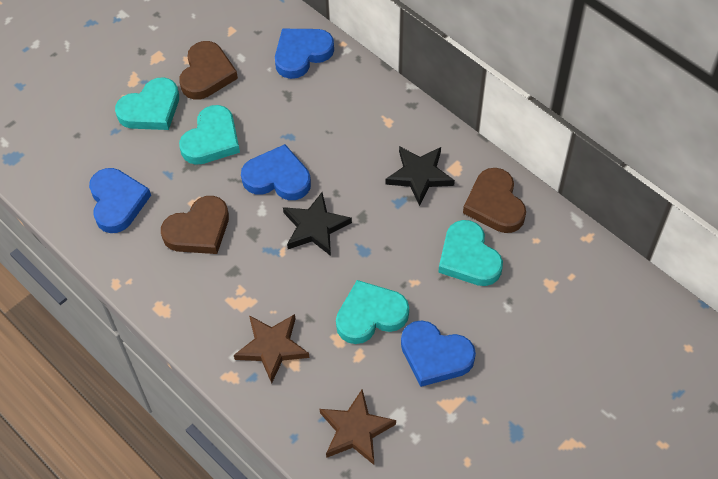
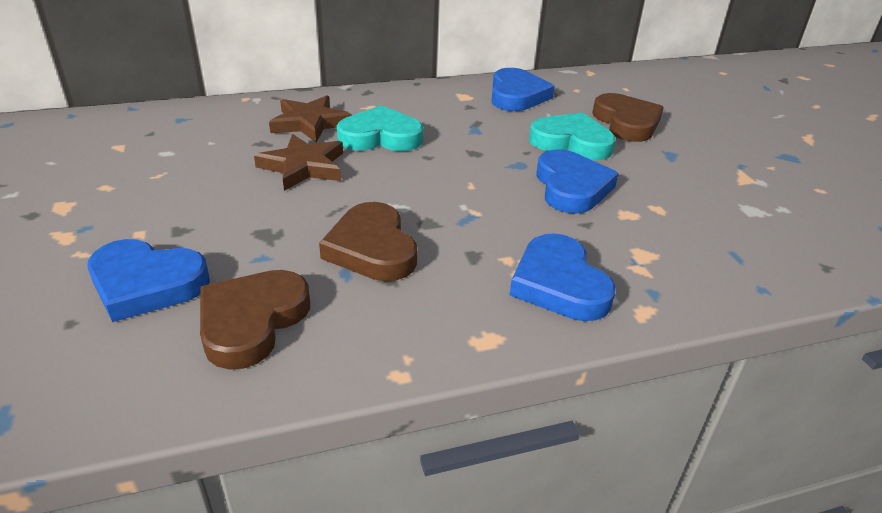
black star: 2 -> 0
turquoise heart: 4 -> 2

